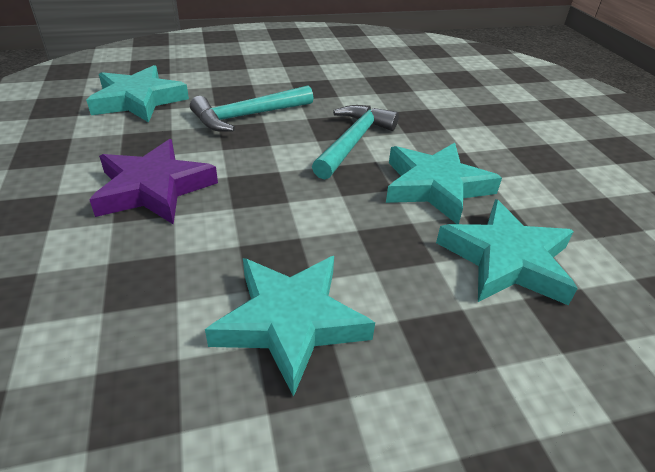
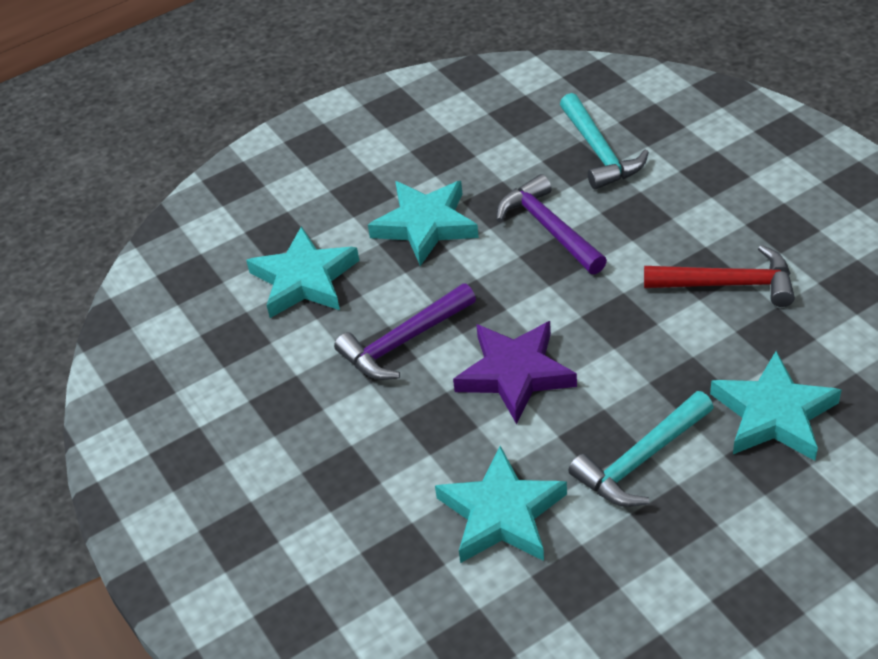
purple hammer: 0 -> 2
red hammer: 0 -> 1

